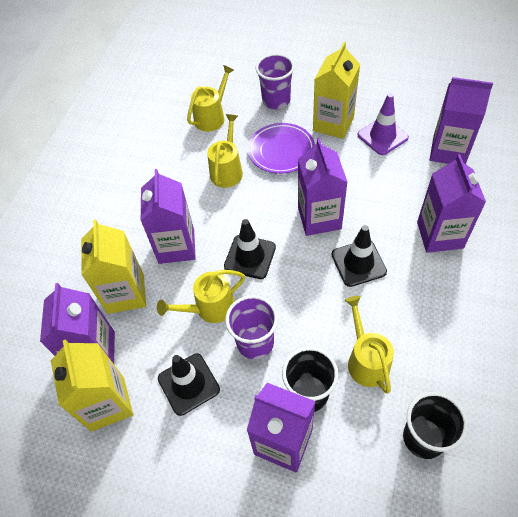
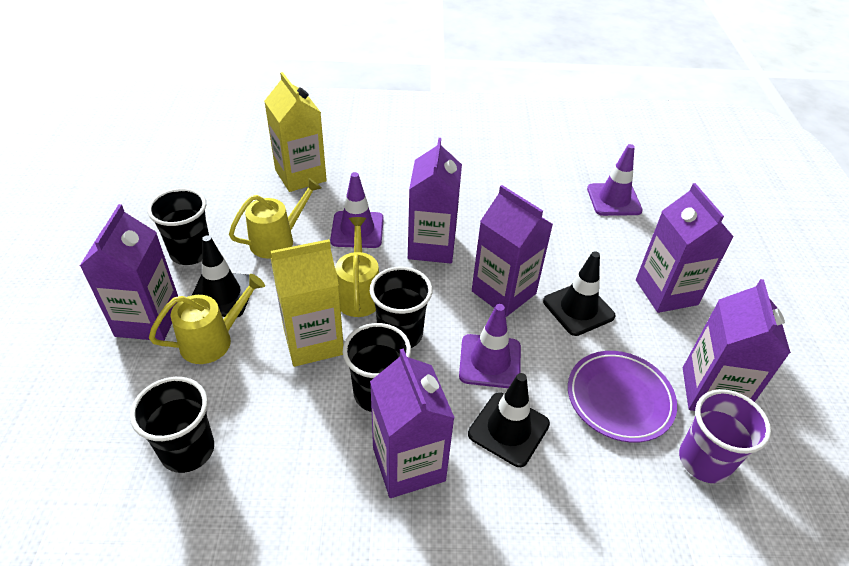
black cup: 2 -> 4
purple cup: 2 -> 1
purple traffic cone: 1 -> 3
yellow carton: 3 -> 2
yellow watering can: 4 -> 3

